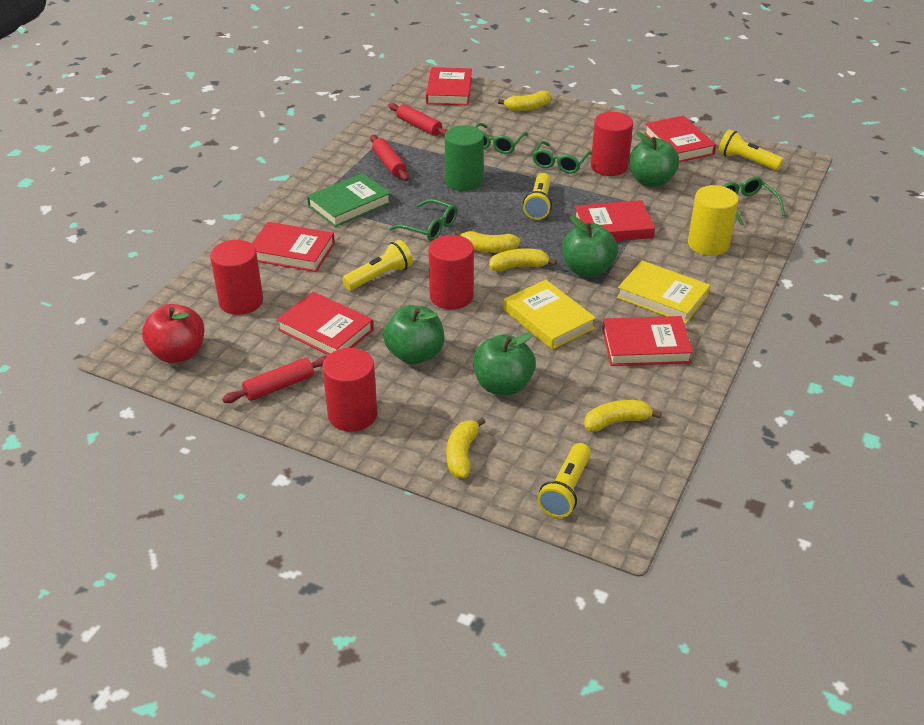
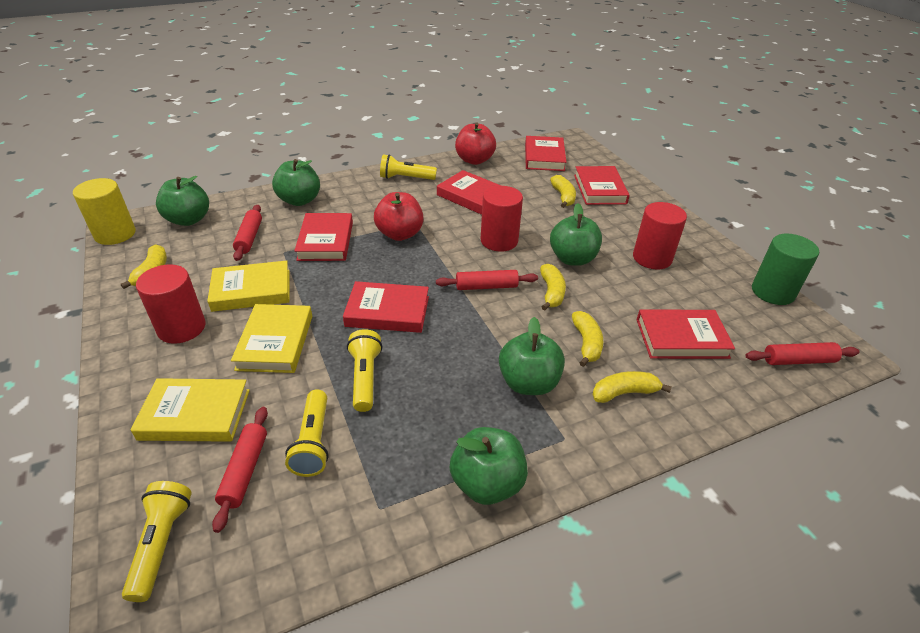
green apple: 4 -> 5
green book: 1 -> 0
green glasses: 4 -> 0
red apple: 1 -> 2
red cylinder: 4 -> 3
red rolling pin: 3 -> 4
yellow book: 2 -> 3

